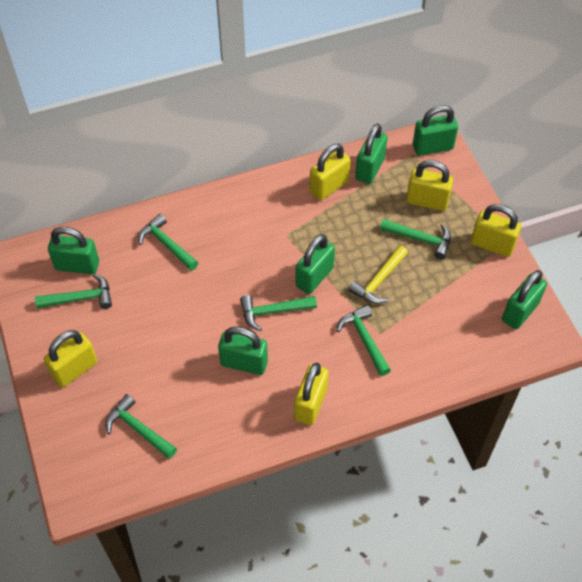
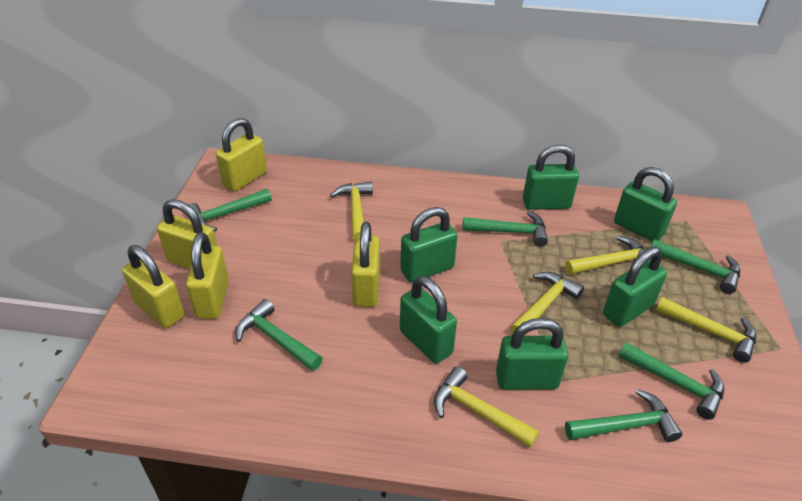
yellow hammer: 1 -> 5

